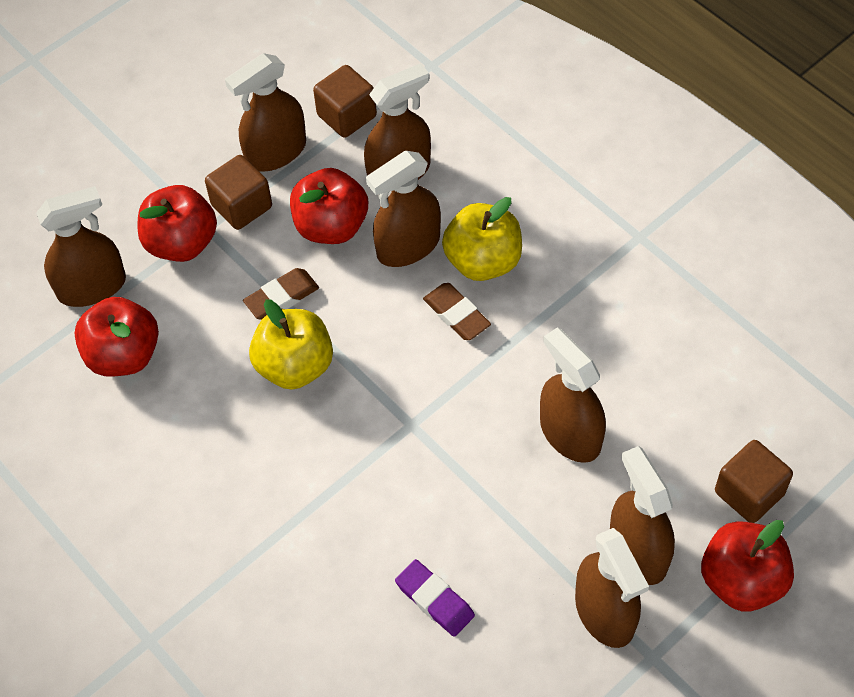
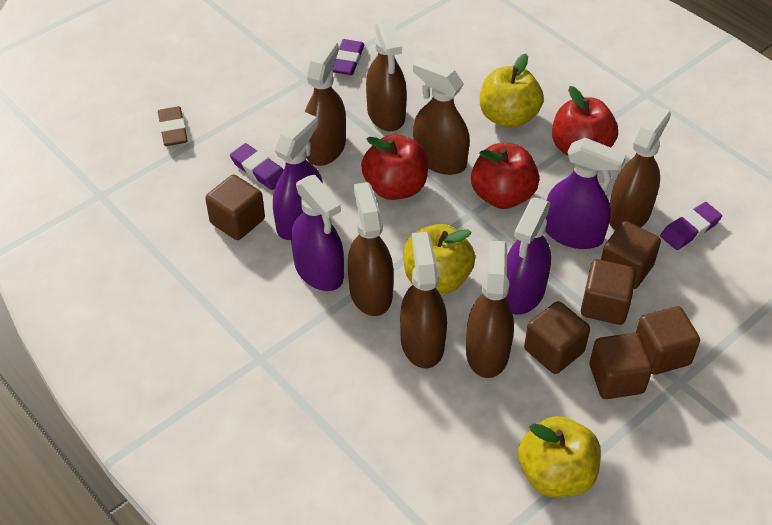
brown cube: 3 -> 6
brown eraser: 2 -> 1
purple eraser: 1 -> 3
purple spray bottle: 0 -> 4
red apple: 4 -> 3
yellow apple: 2 -> 3

